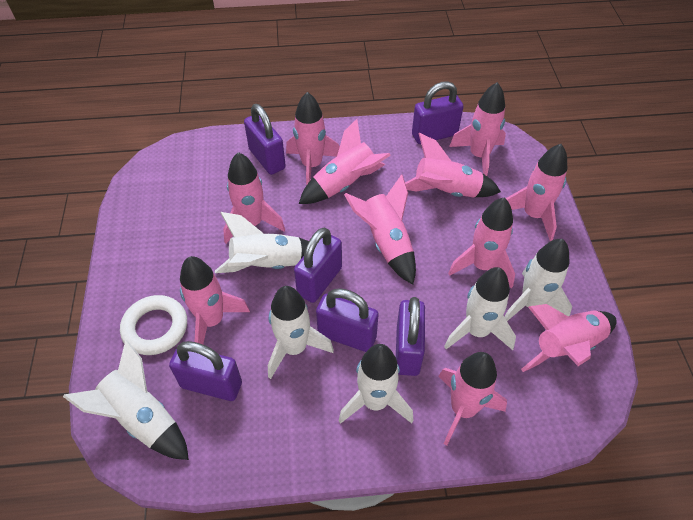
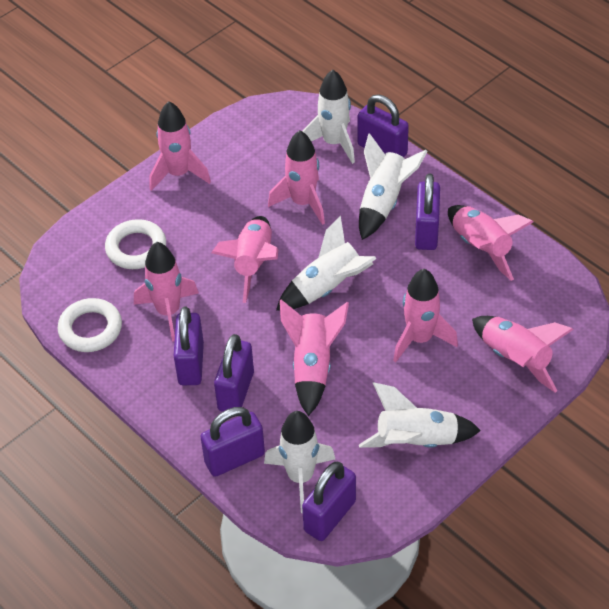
pink rocket: 11 -> 8
white ring: 1 -> 2
white rocket: 6 -> 5

